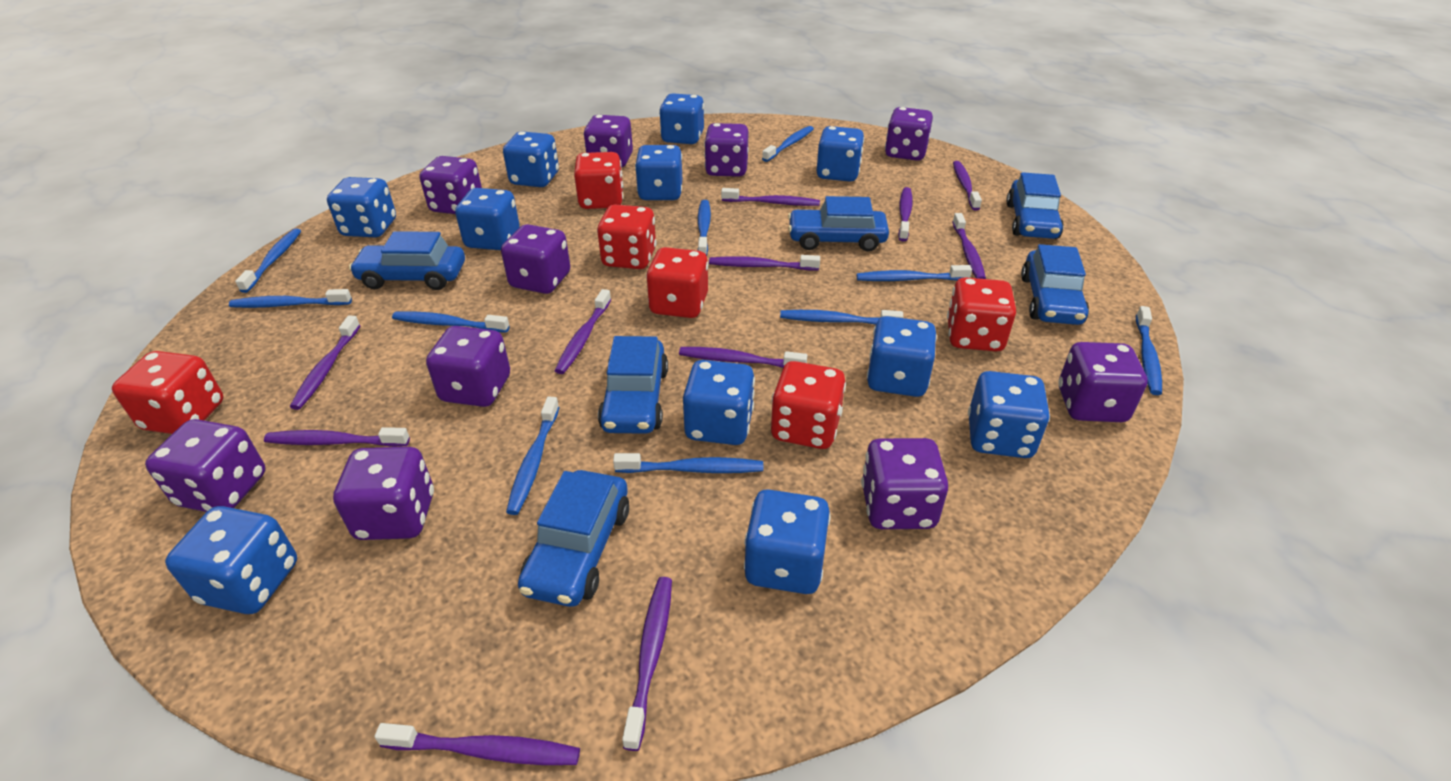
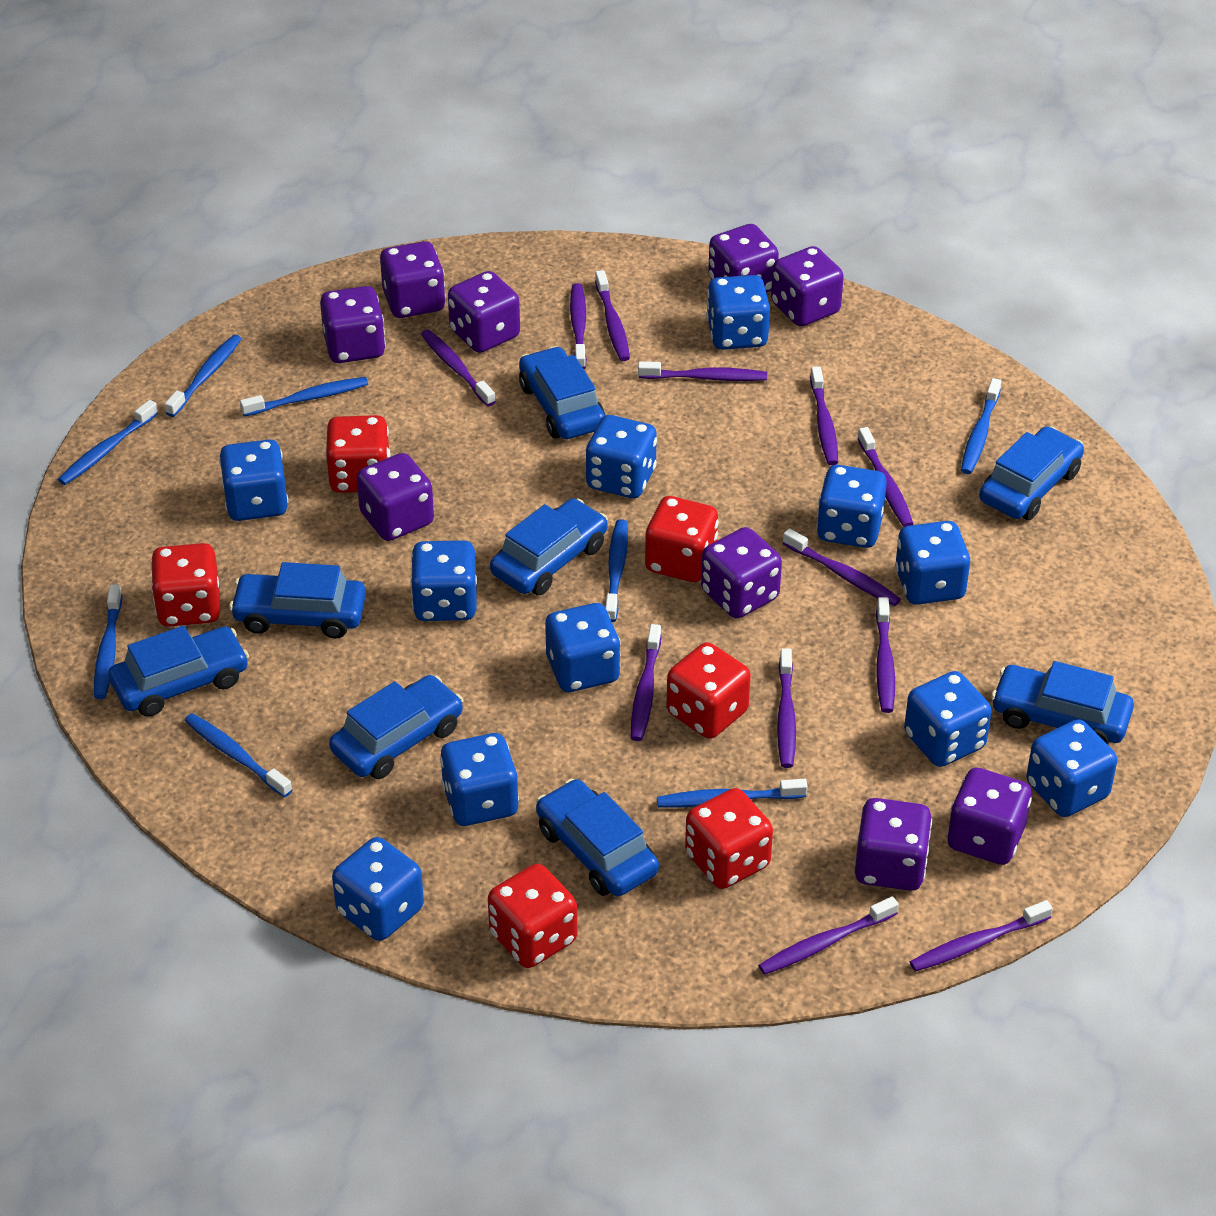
blue car: 6 -> 8
blue toothbrush: 10 -> 8
purple dice: 10 -> 9
purple toothbrush: 11 -> 12

